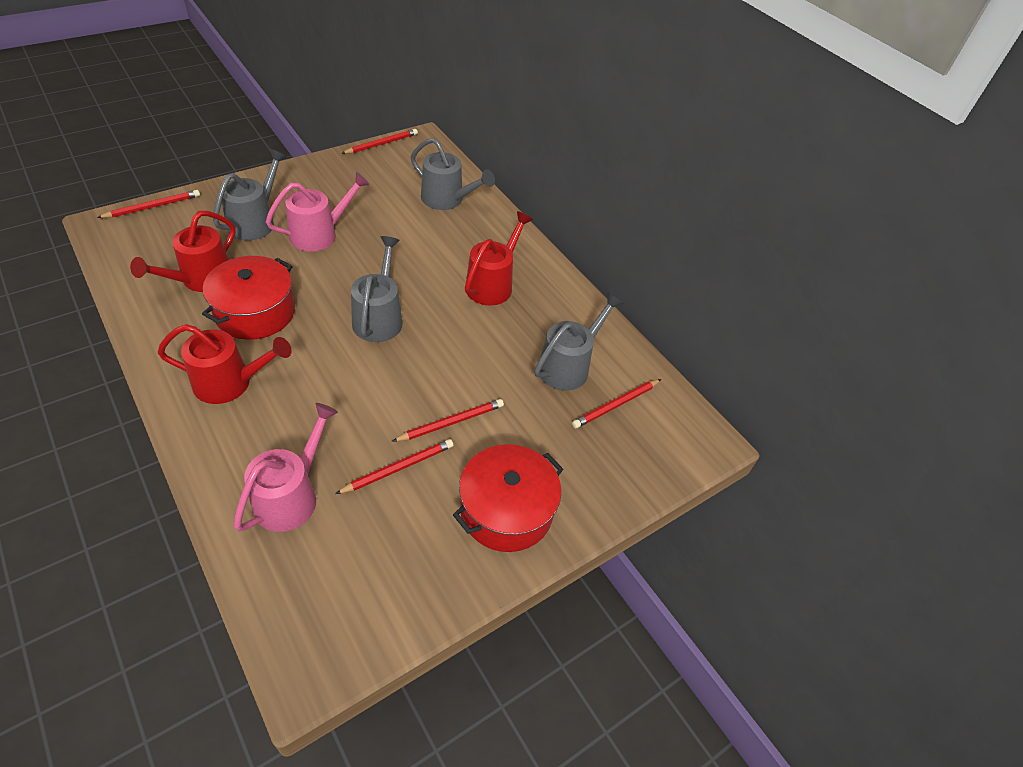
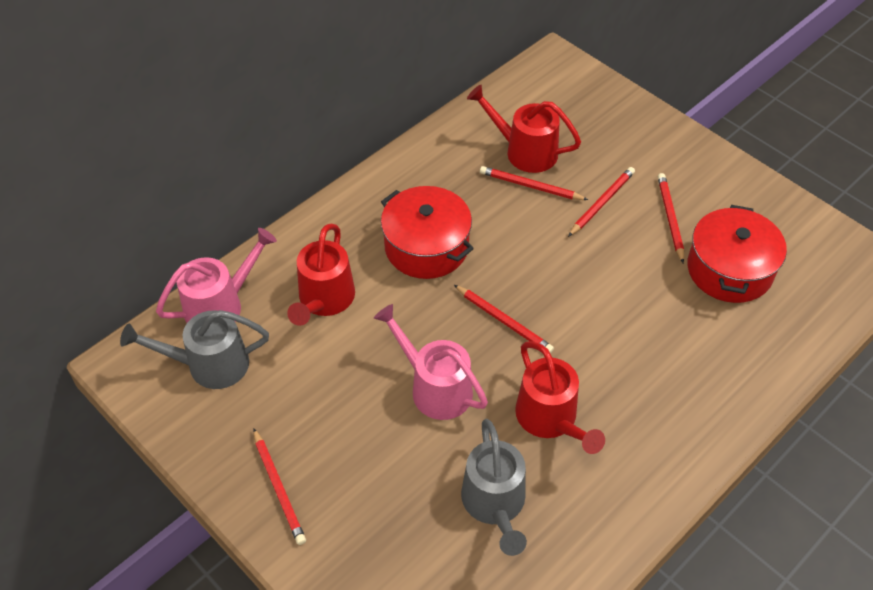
grey watering can: 4 -> 2

